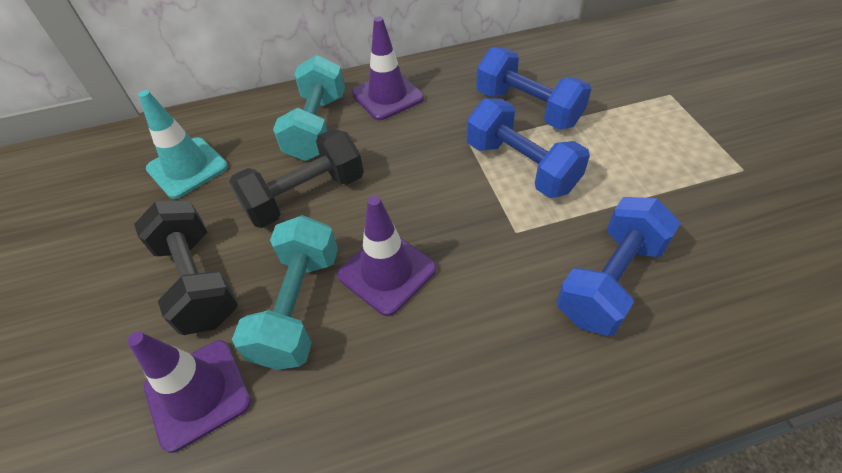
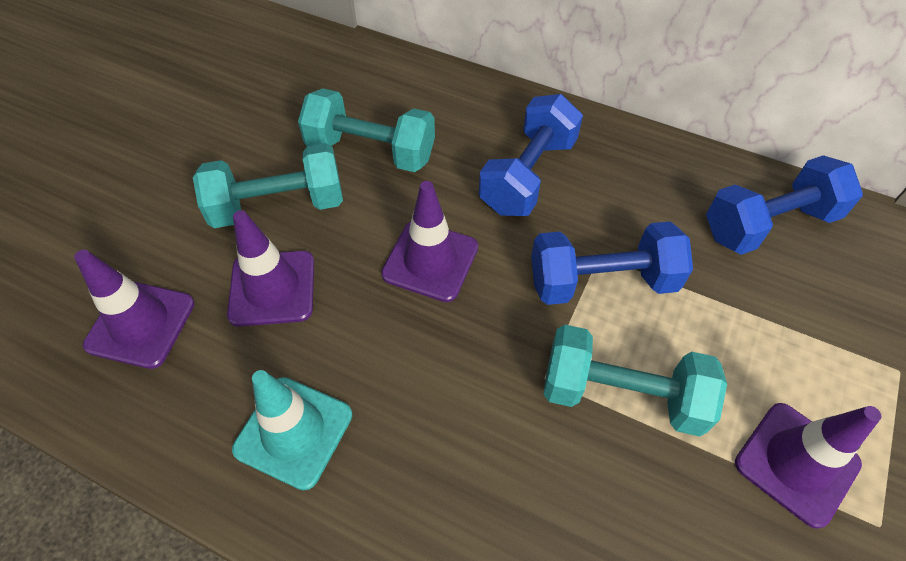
black dumbbell: 2 -> 0
purple traffic cone: 3 -> 4
turquoise dumbbell: 2 -> 3

